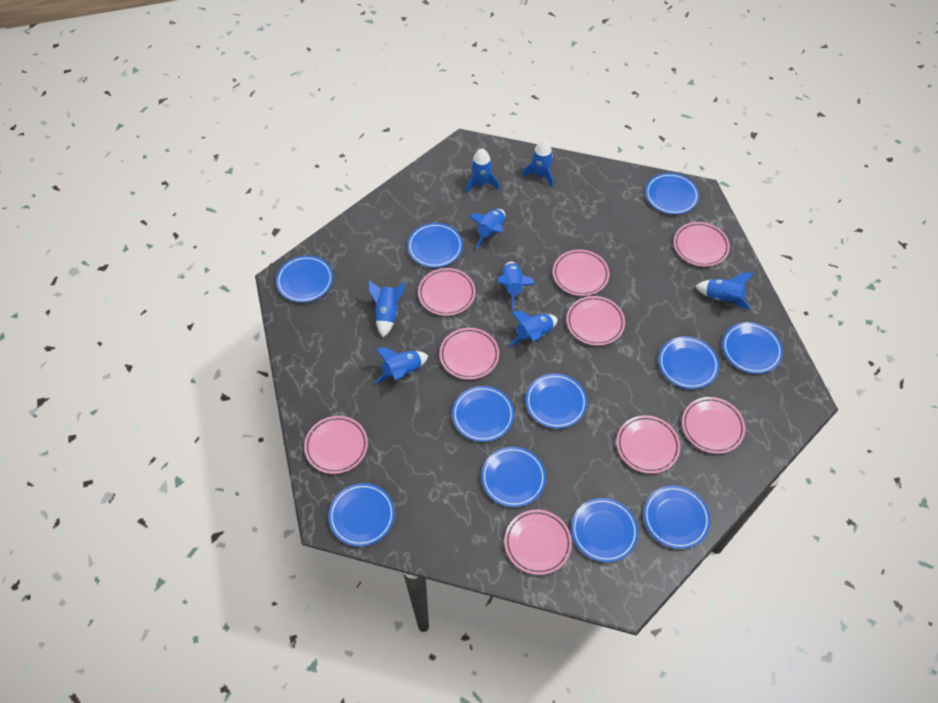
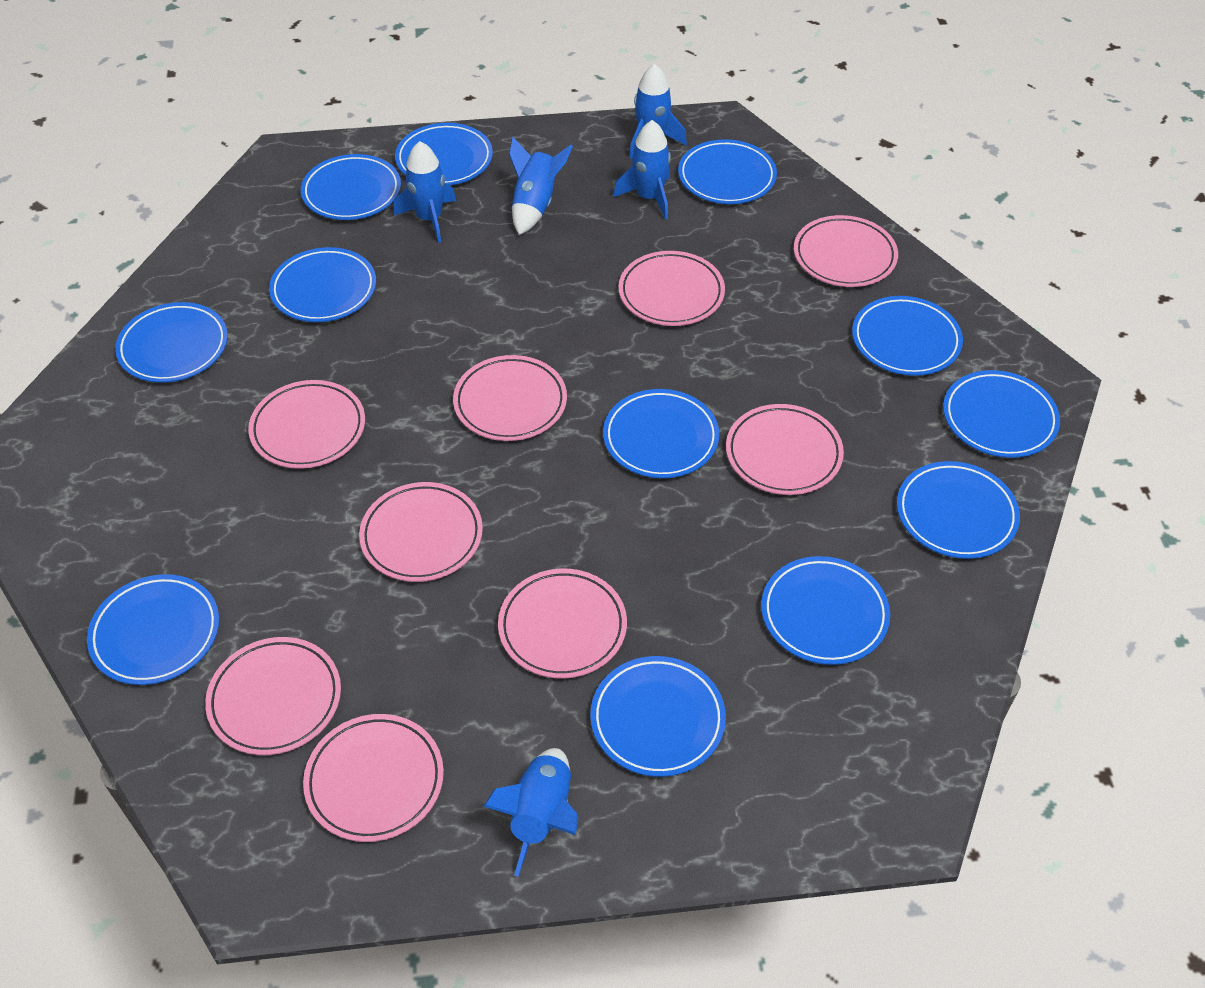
blue plate: 11 -> 12
blue rocket: 8 -> 5

